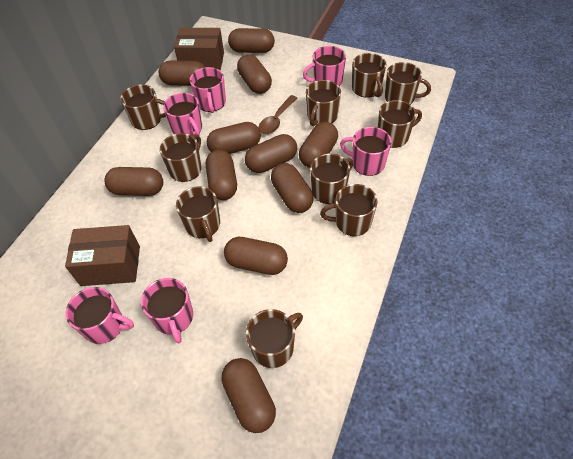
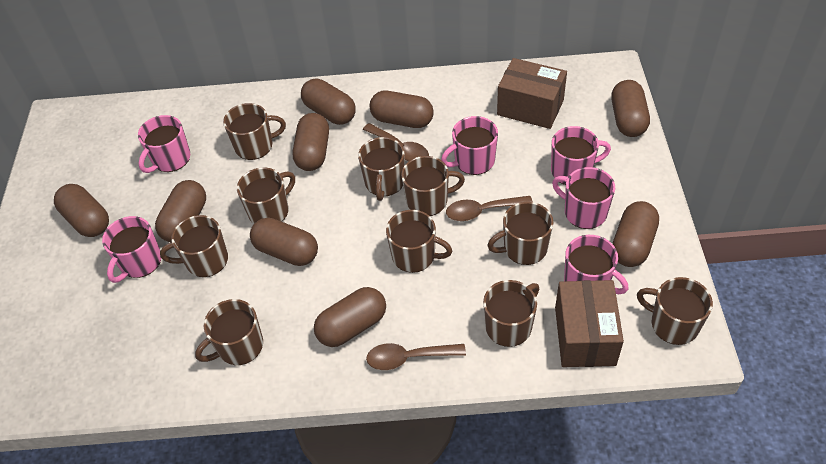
brown capsule: 11 -> 9
brown spoon: 1 -> 3

